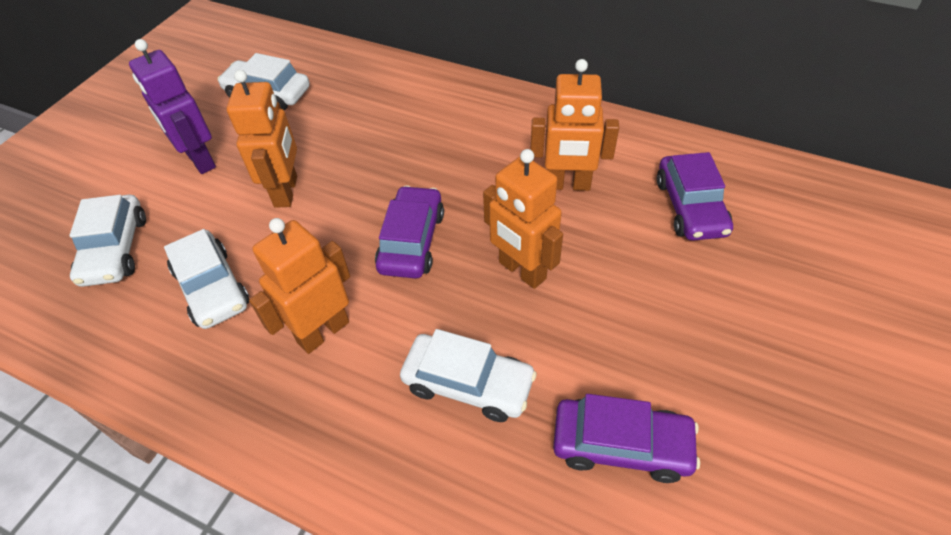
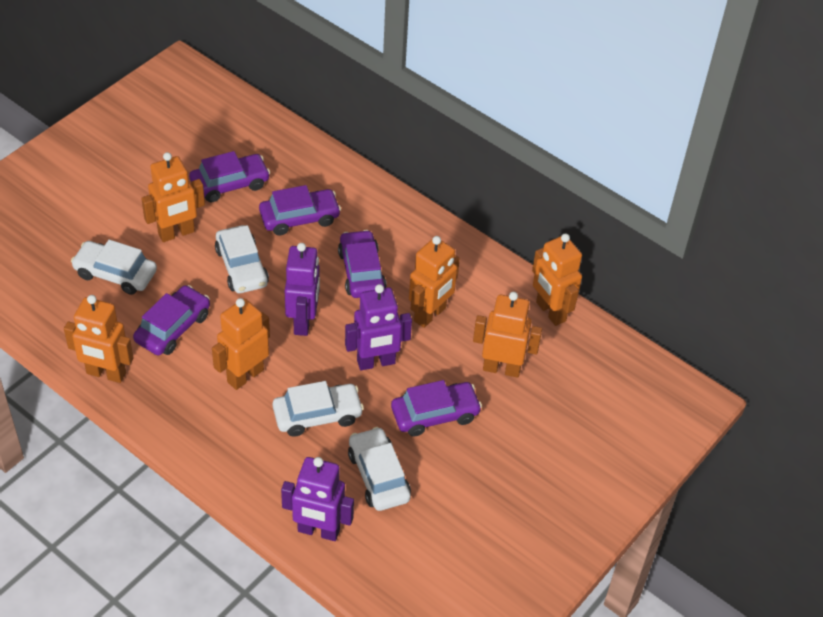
orange robot: 4 -> 6
purple car: 3 -> 5
purple robot: 1 -> 3

